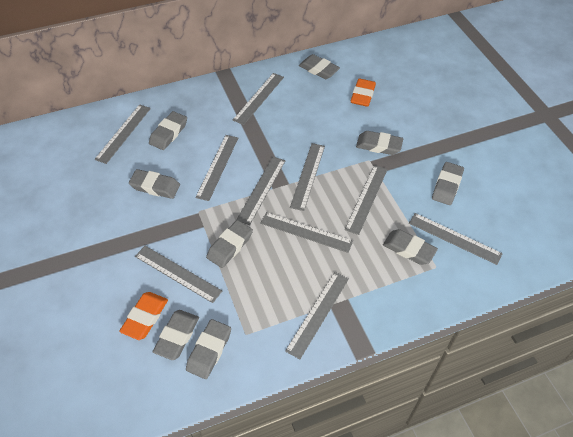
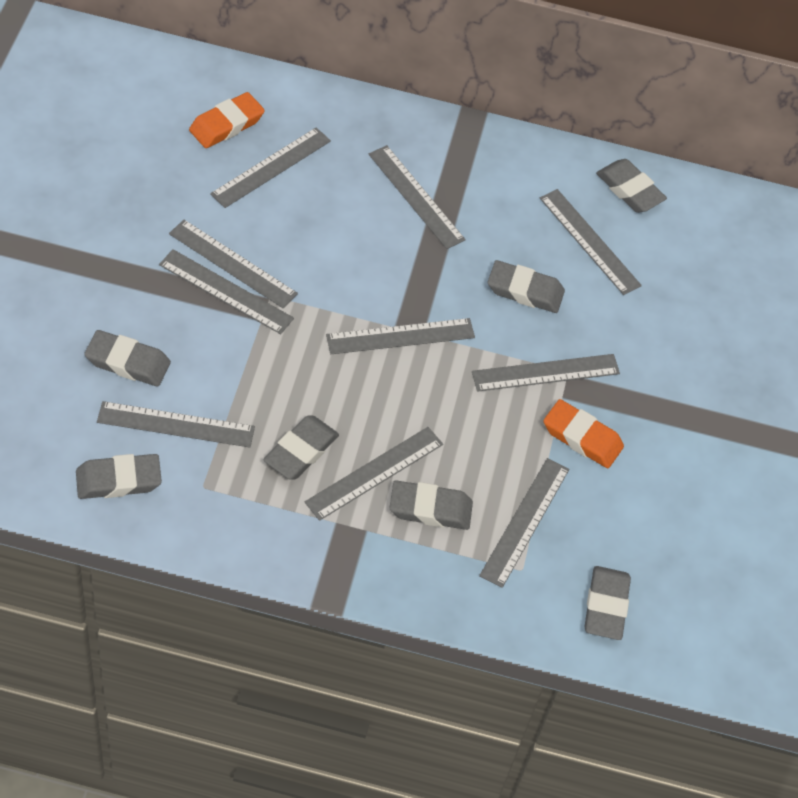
grey eraser: 9 -> 7

